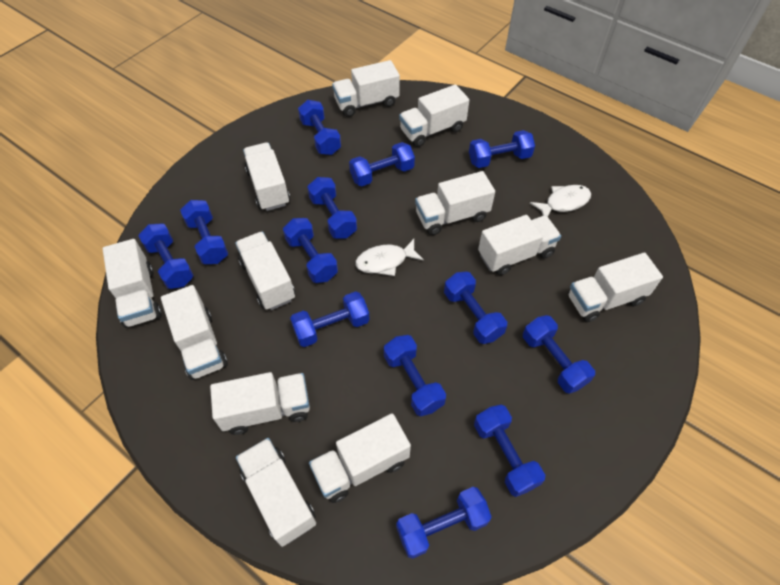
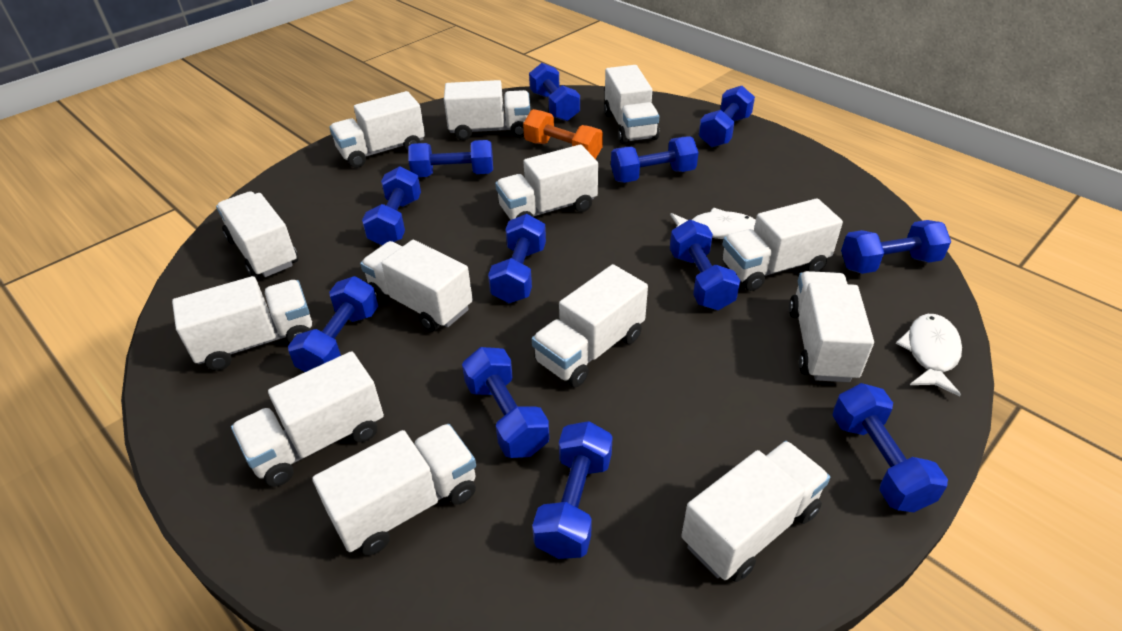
blue dumbbell: 13 -> 12
orange dumbbell: 0 -> 1
white truck: 12 -> 13

